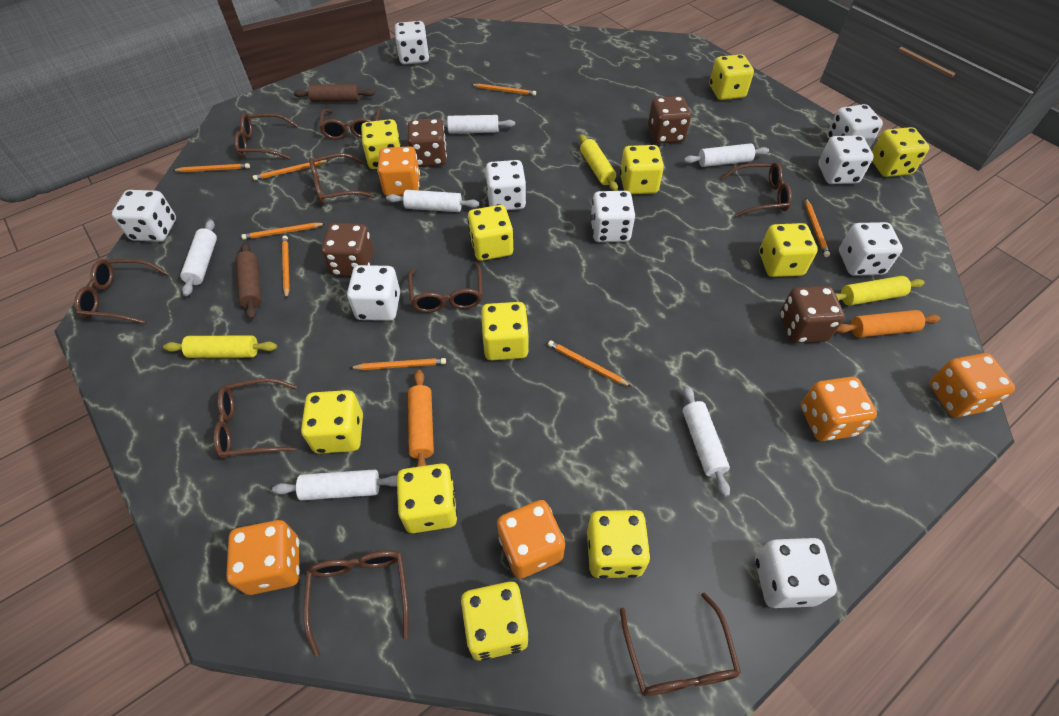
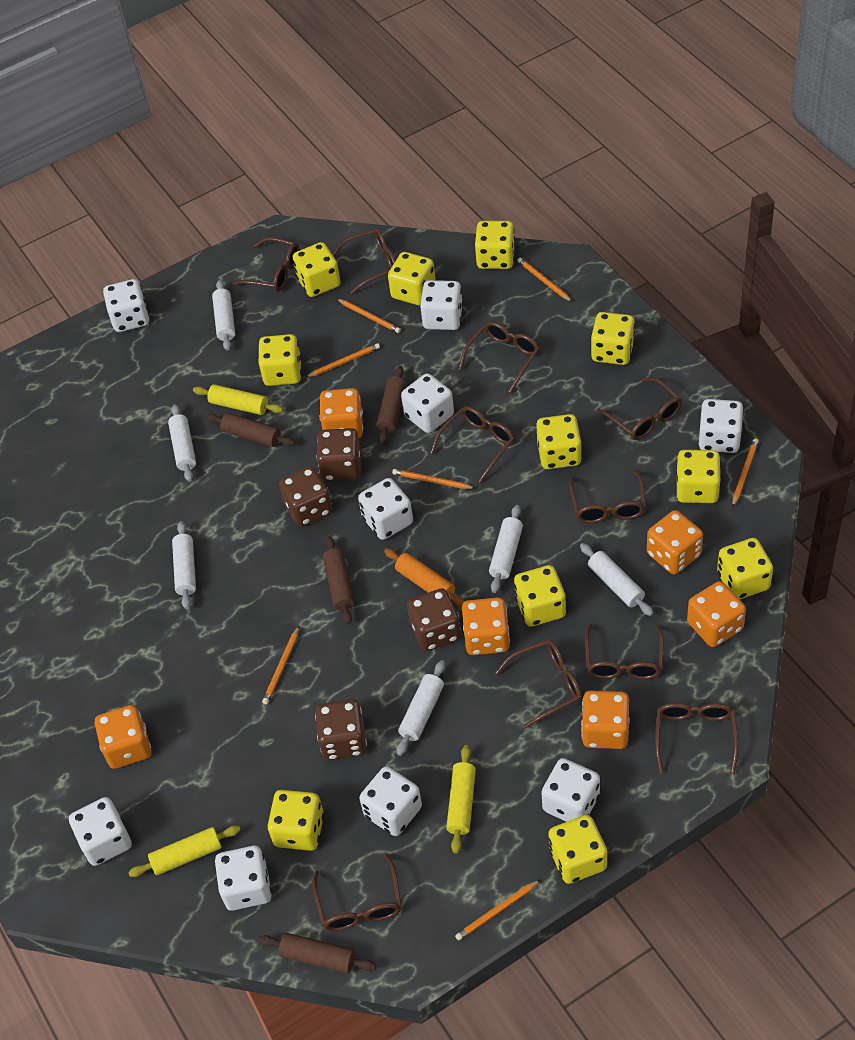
brown glasses: 9 -> 10
brown rolling pin: 2 -> 4
orange dice: 5 -> 6
orange pencil: 8 -> 7
orange rolling pin: 2 -> 1

